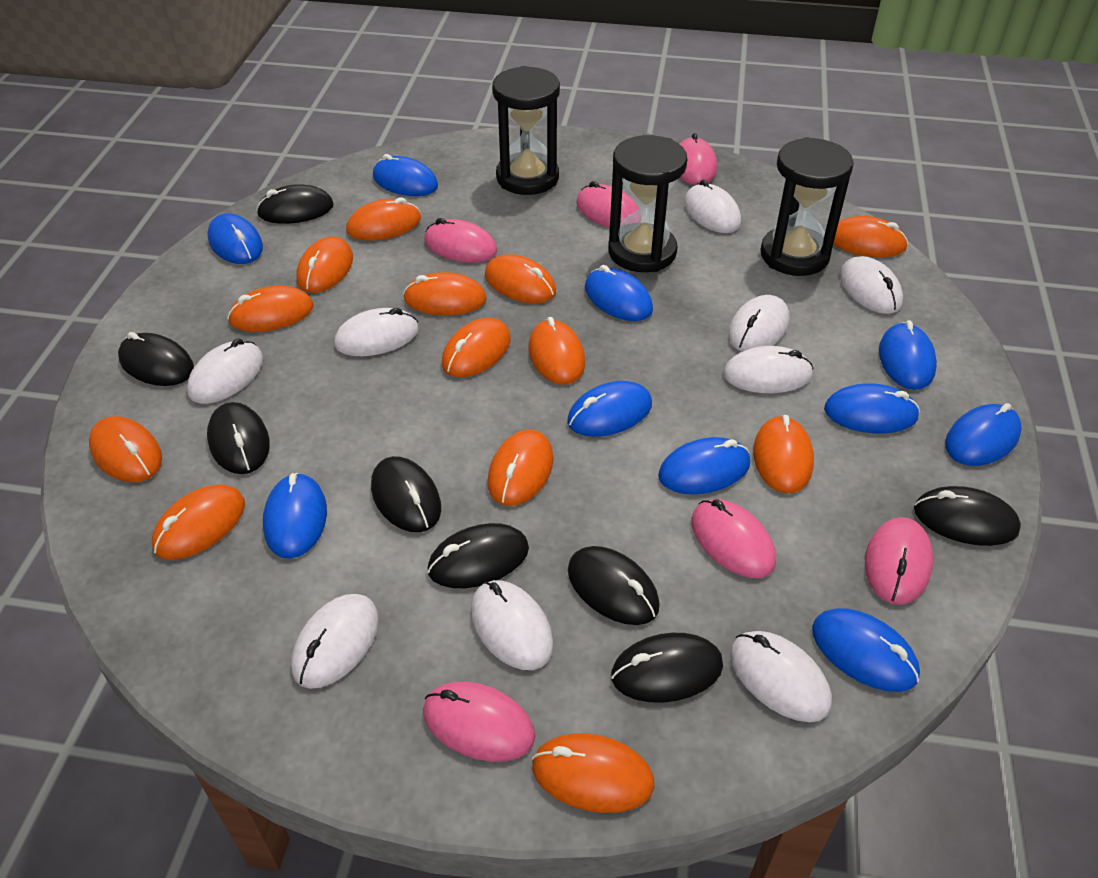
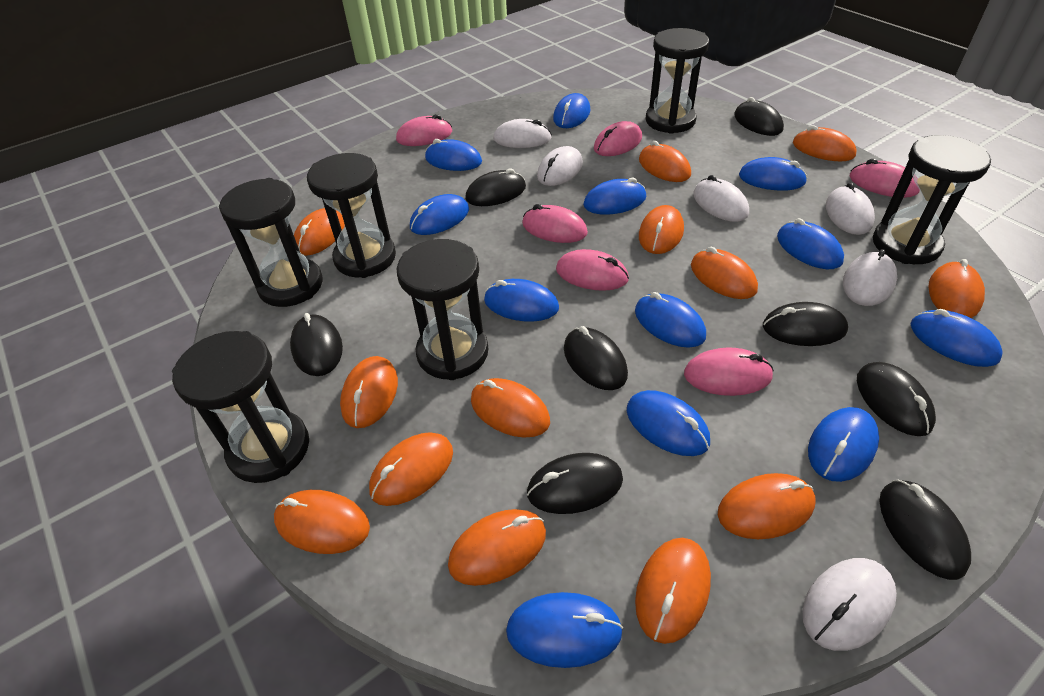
black hourglass: 3 -> 6
blue mouse: 10 -> 12
white mouse: 9 -> 6

